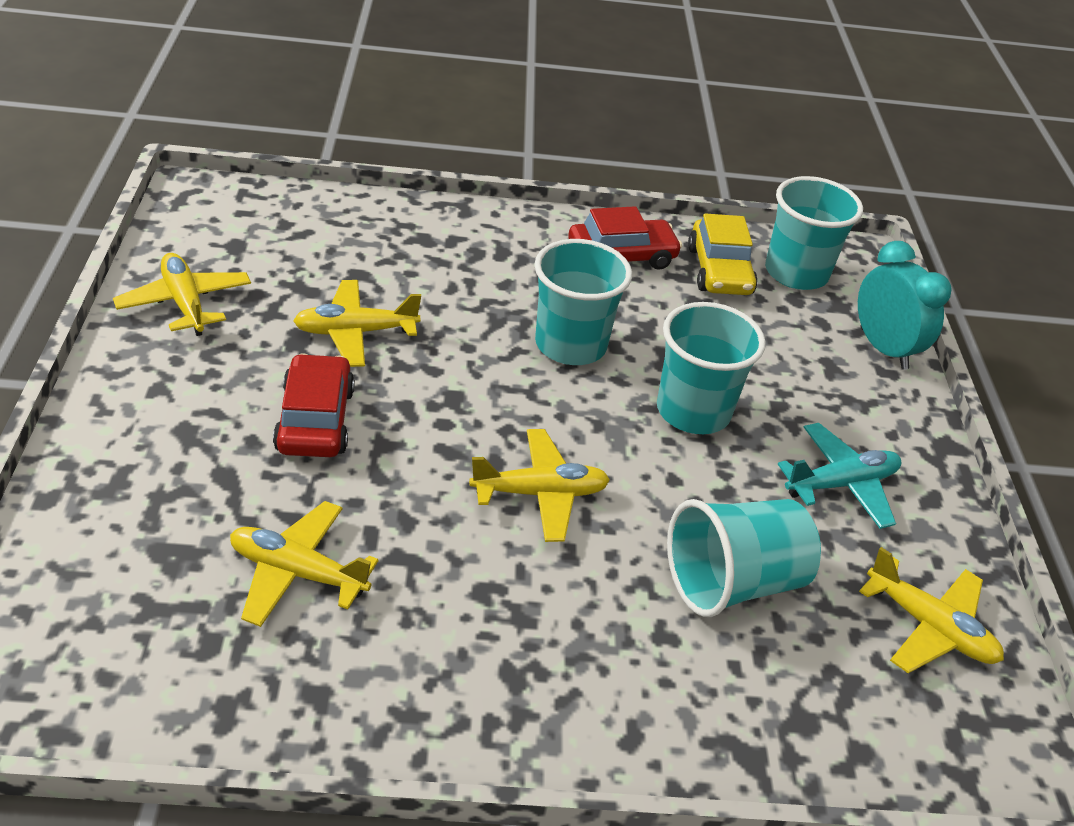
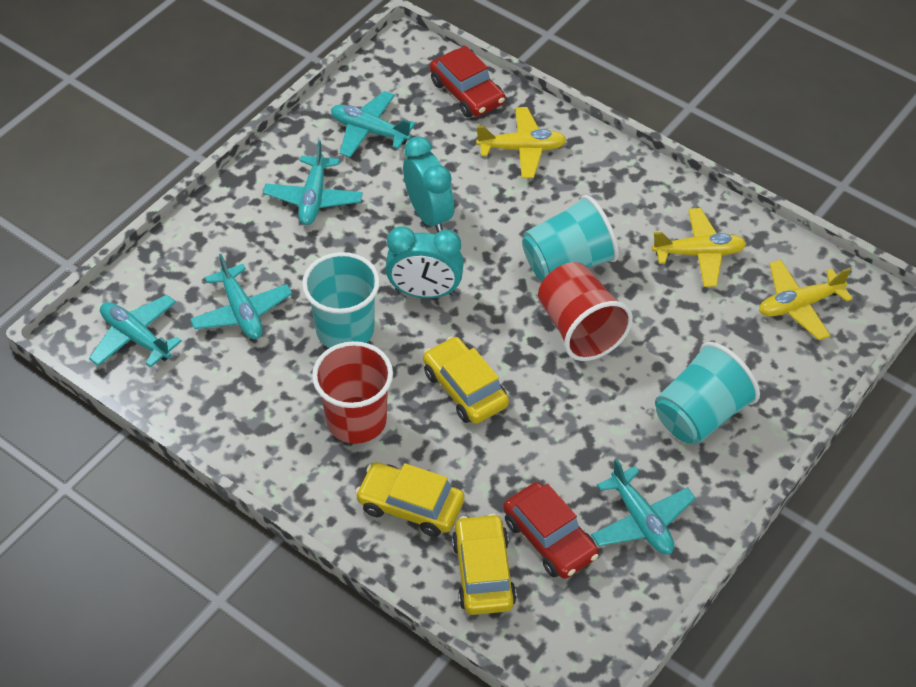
red cup: 0 -> 2
turquoise clock: 1 -> 2
turquoise cup: 4 -> 3
turquoise plane: 1 -> 5
yellow car: 1 -> 3
yellow plane: 5 -> 3

